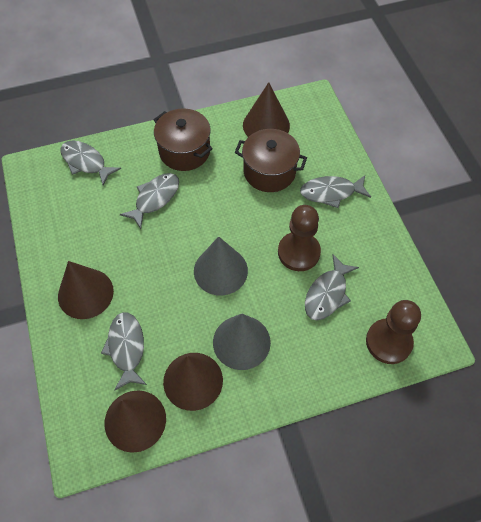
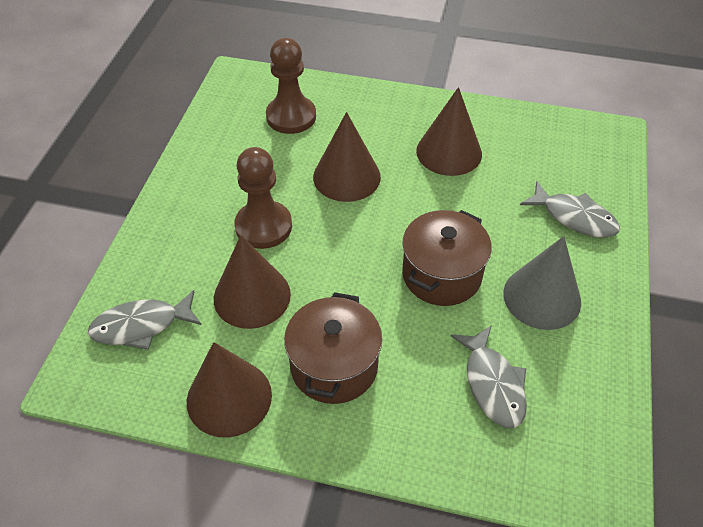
grey cone: 2 -> 1
grey fish: 5 -> 3

